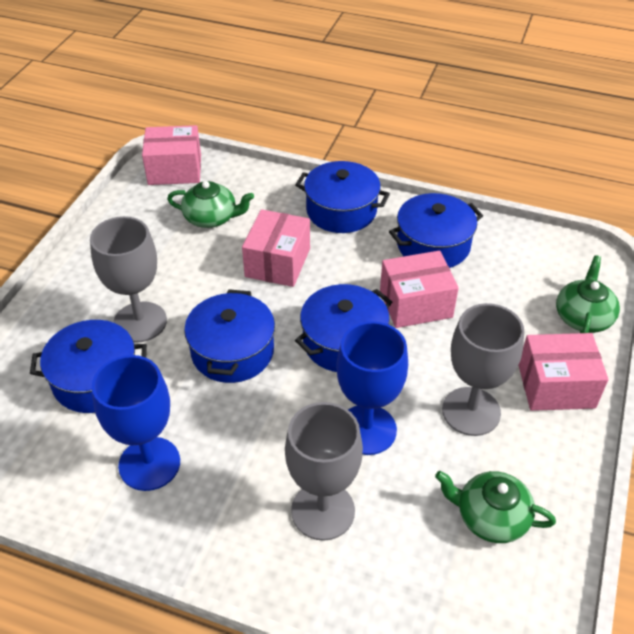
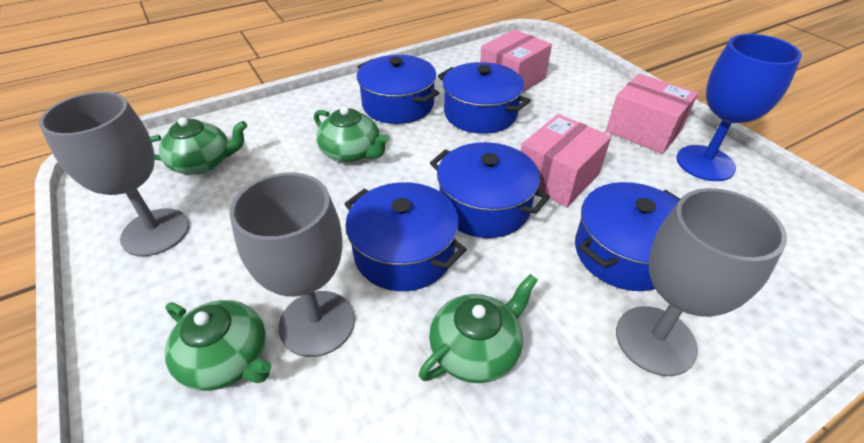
blue goblet: 2 -> 1
green teapot: 3 -> 4
pink box: 4 -> 3

